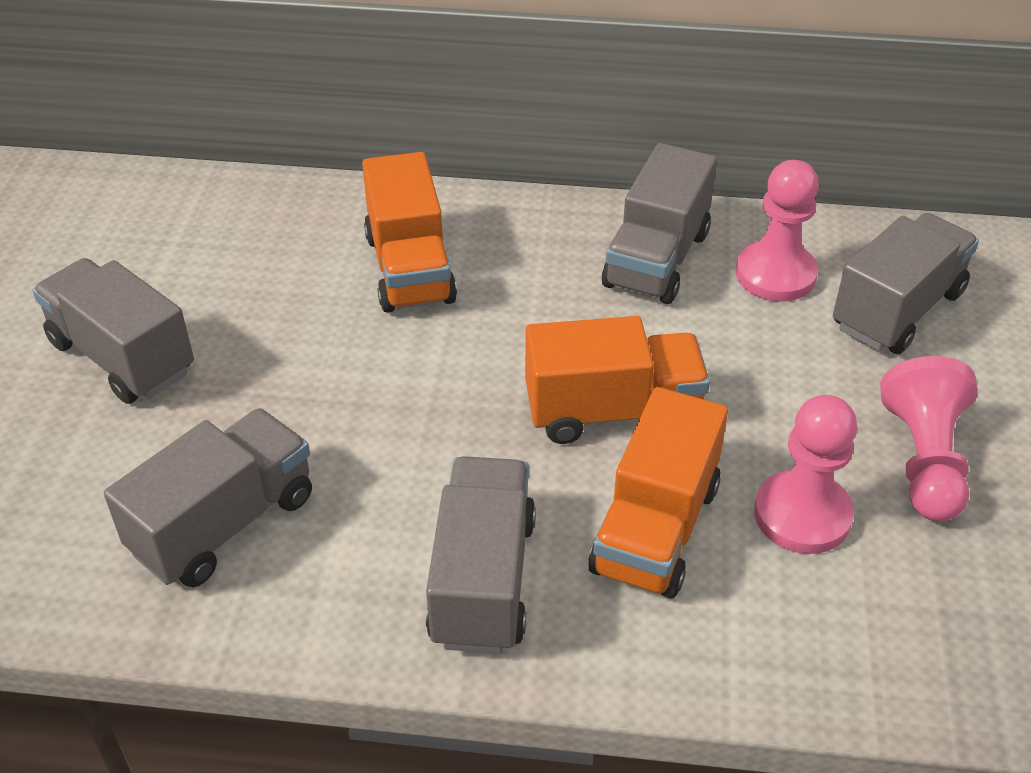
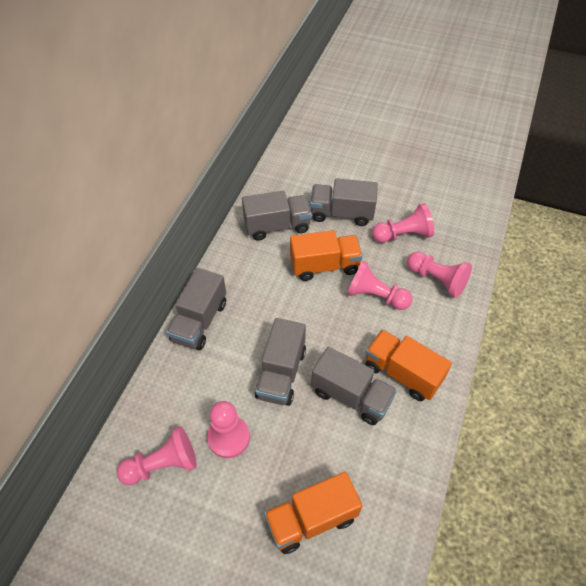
pink pawn: 3 -> 5

